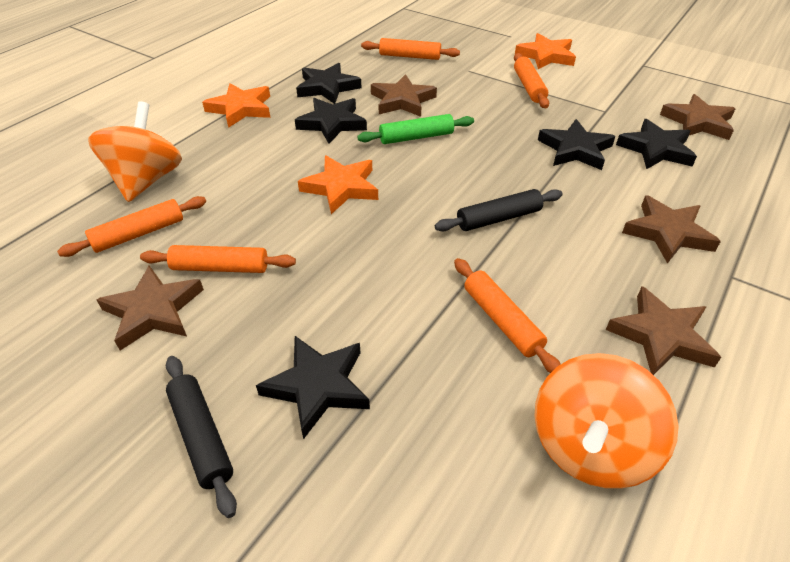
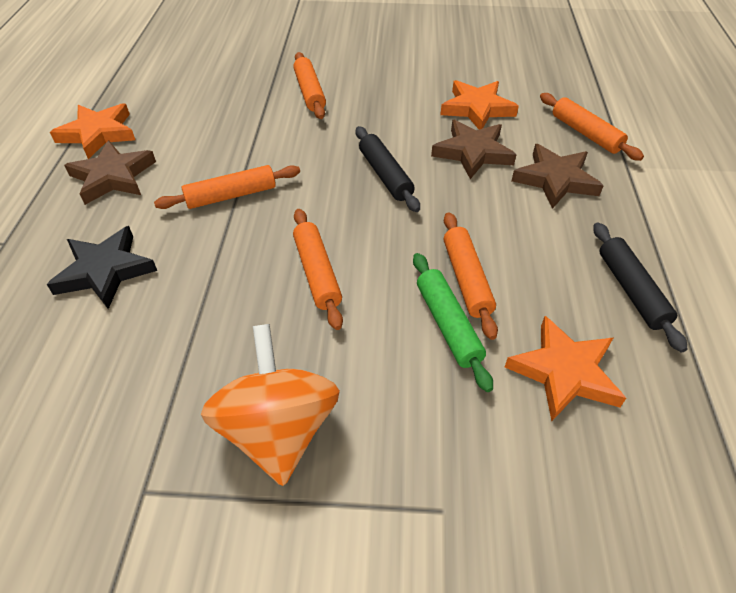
black star: 5 -> 1
brown star: 5 -> 3
orange spinning top: 2 -> 1

